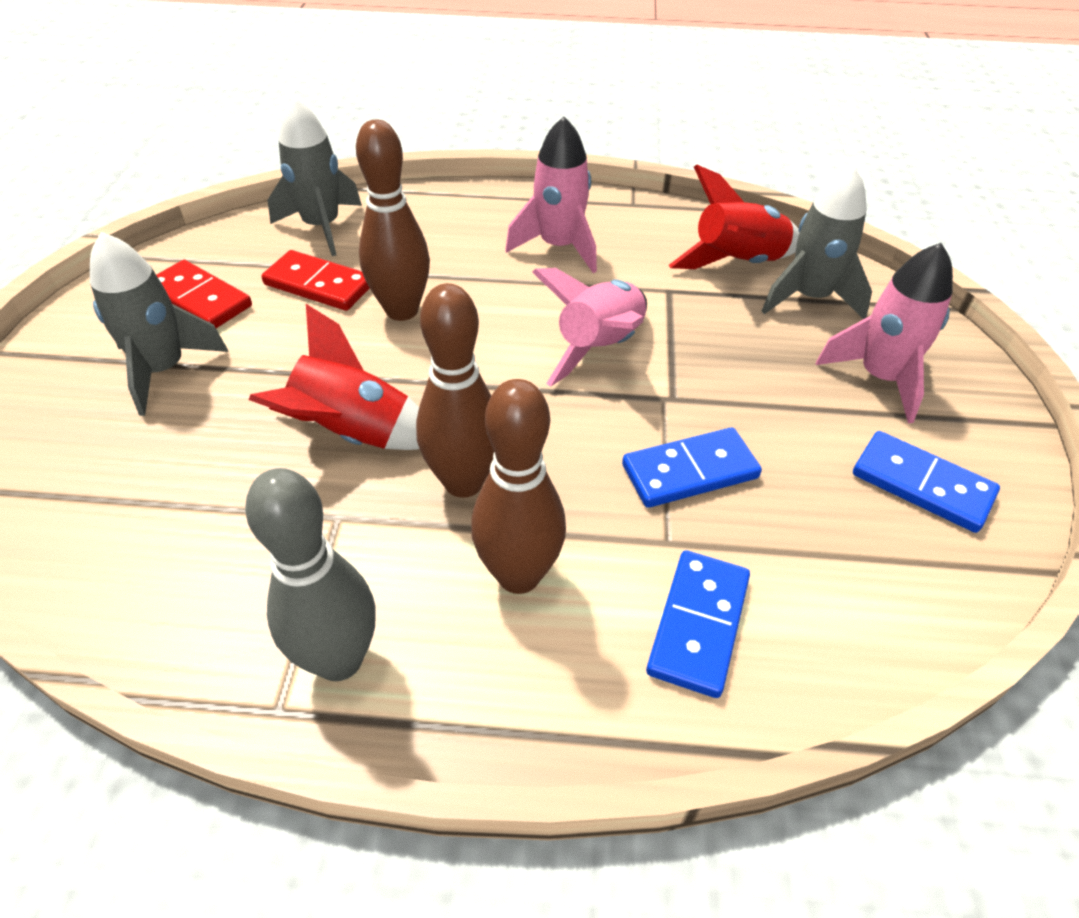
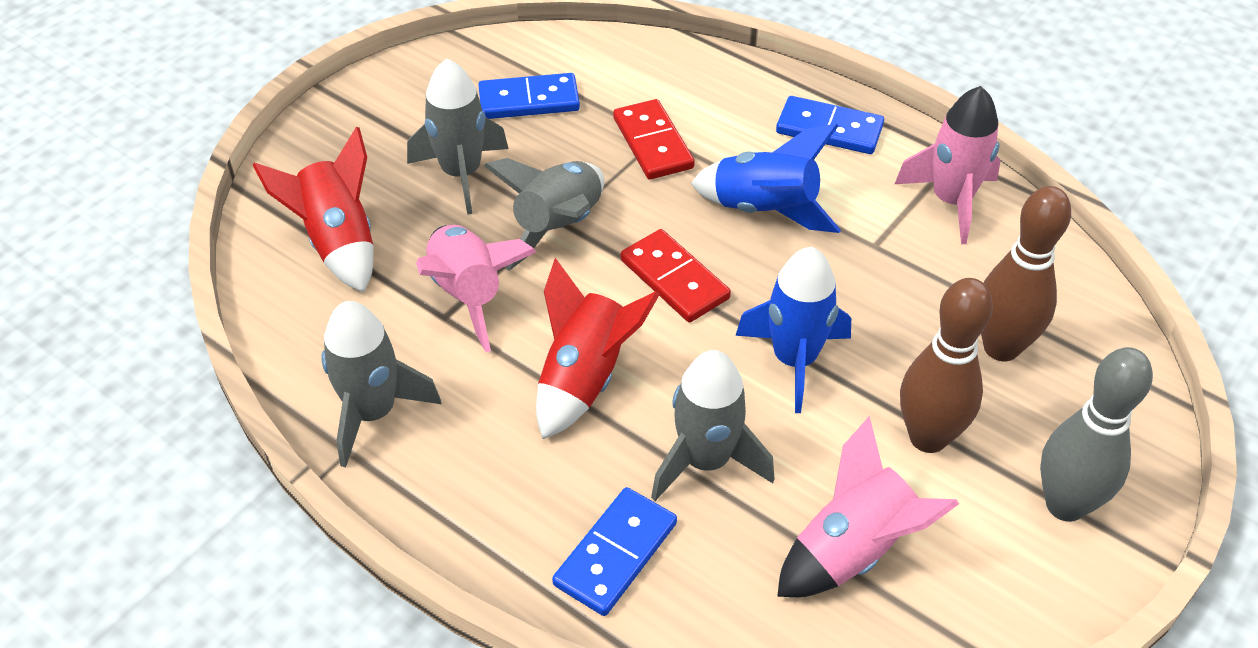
blue rocket: 0 -> 2
brown bowling pin: 3 -> 2
grey rocket: 3 -> 4

